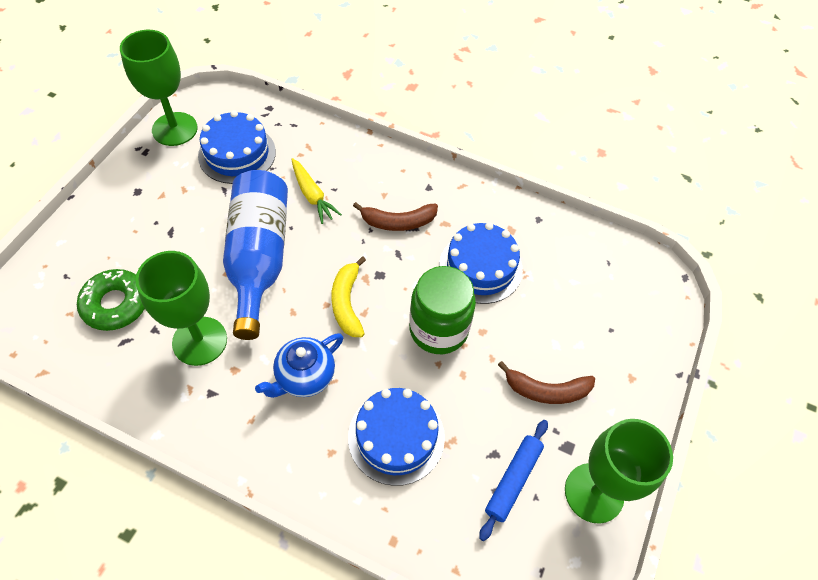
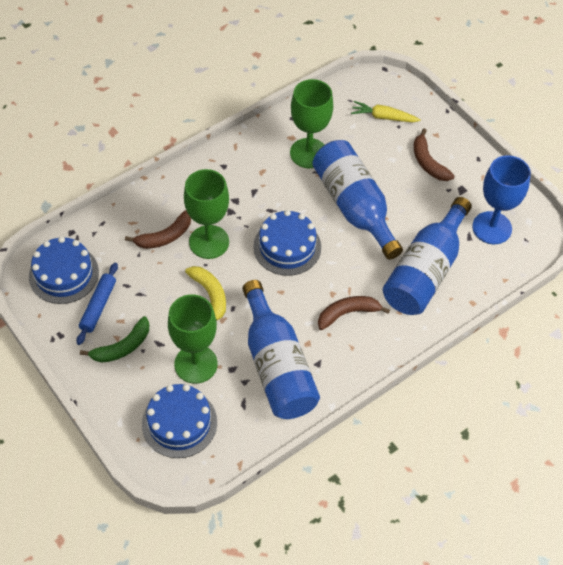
blue bottle: 1 -> 3
blue goblet: 0 -> 1
blue teapot: 1 -> 0
brown banana: 2 -> 3
green banana: 0 -> 1
green donut: 1 -> 0
green jar: 1 -> 0

